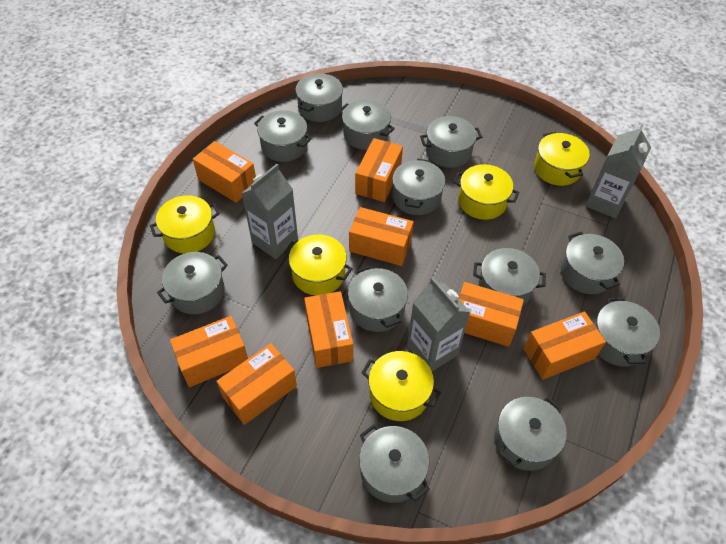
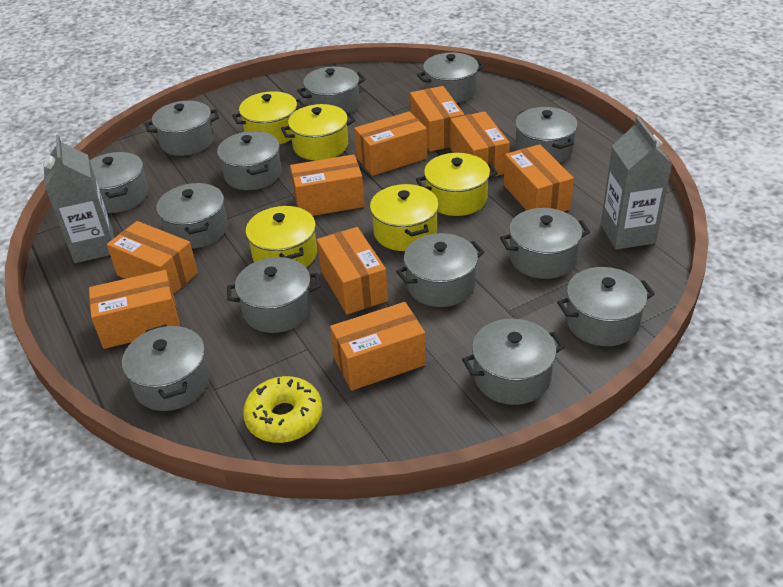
grey carton: 3 -> 2
grey pot: 12 -> 13
orange box: 8 -> 9
yellow donut: 0 -> 1

